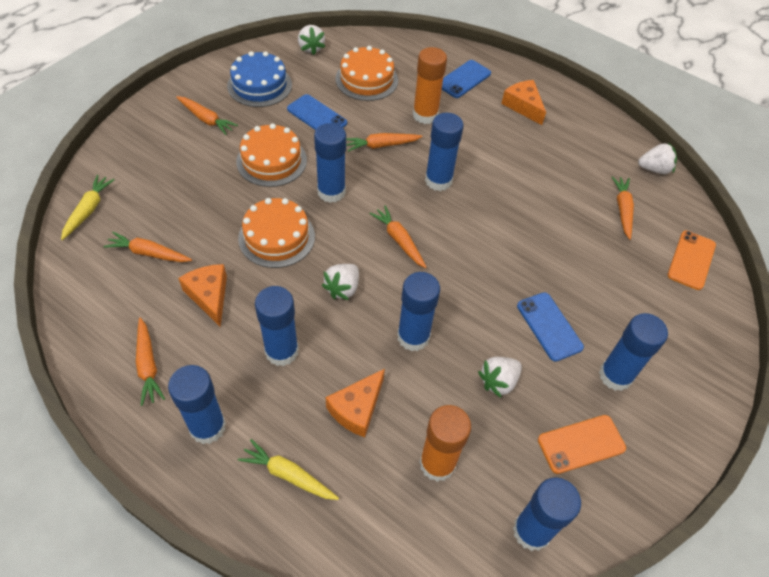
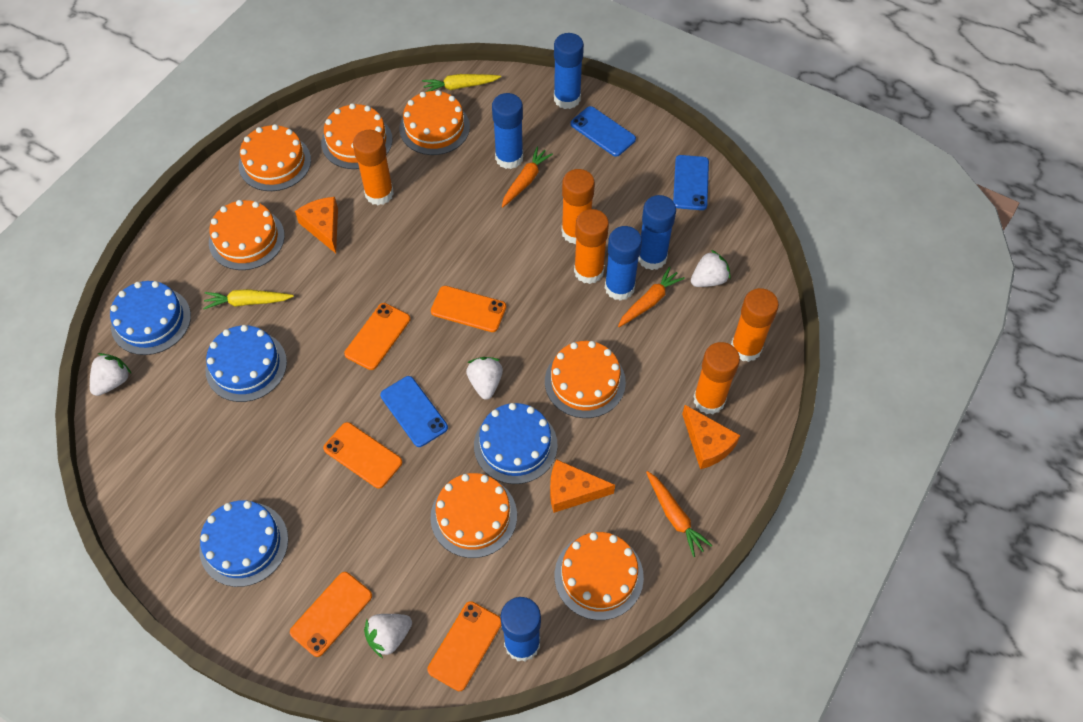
blue cake: 1 -> 4
blue glue stick: 7 -> 5
orange cake: 3 -> 7
orange carrot: 6 -> 3
orange glue stick: 2 -> 5
orange phone: 2 -> 5

